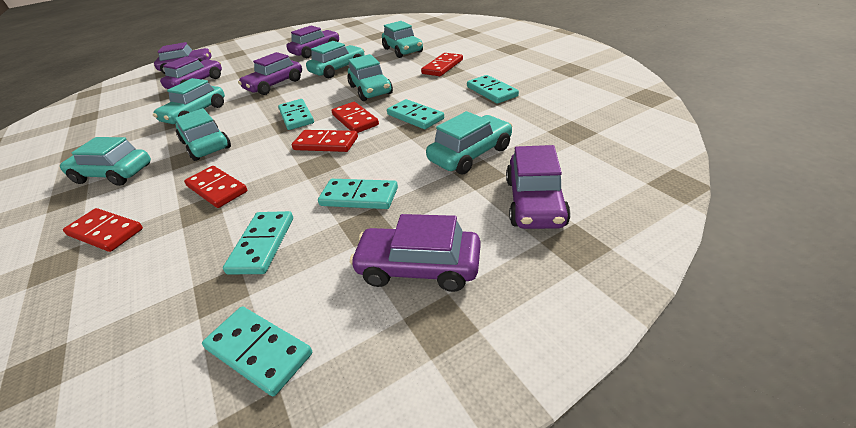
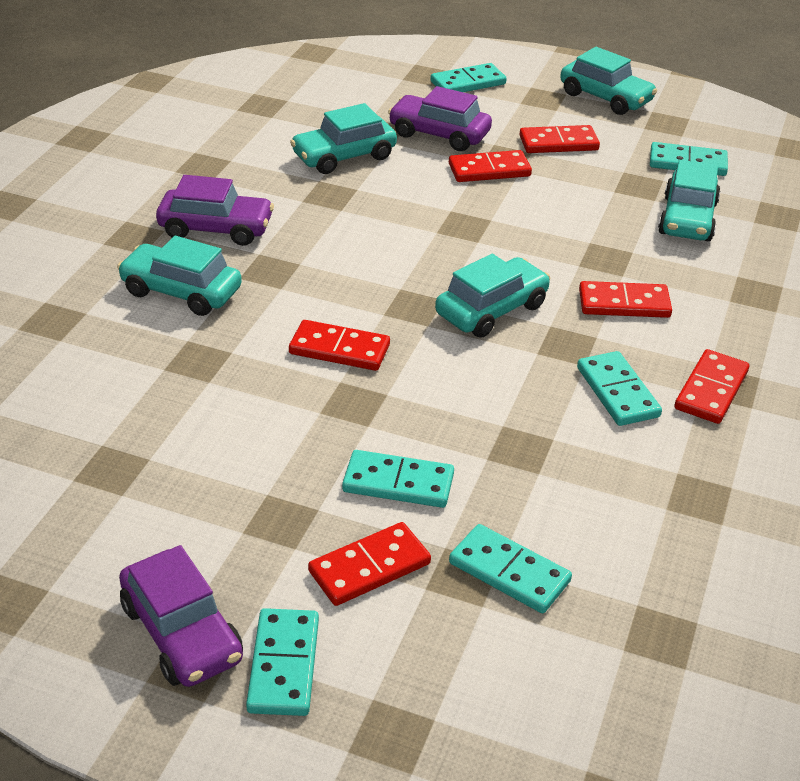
purple car: 6 -> 3
red domino: 5 -> 6
turquoise car: 7 -> 5

